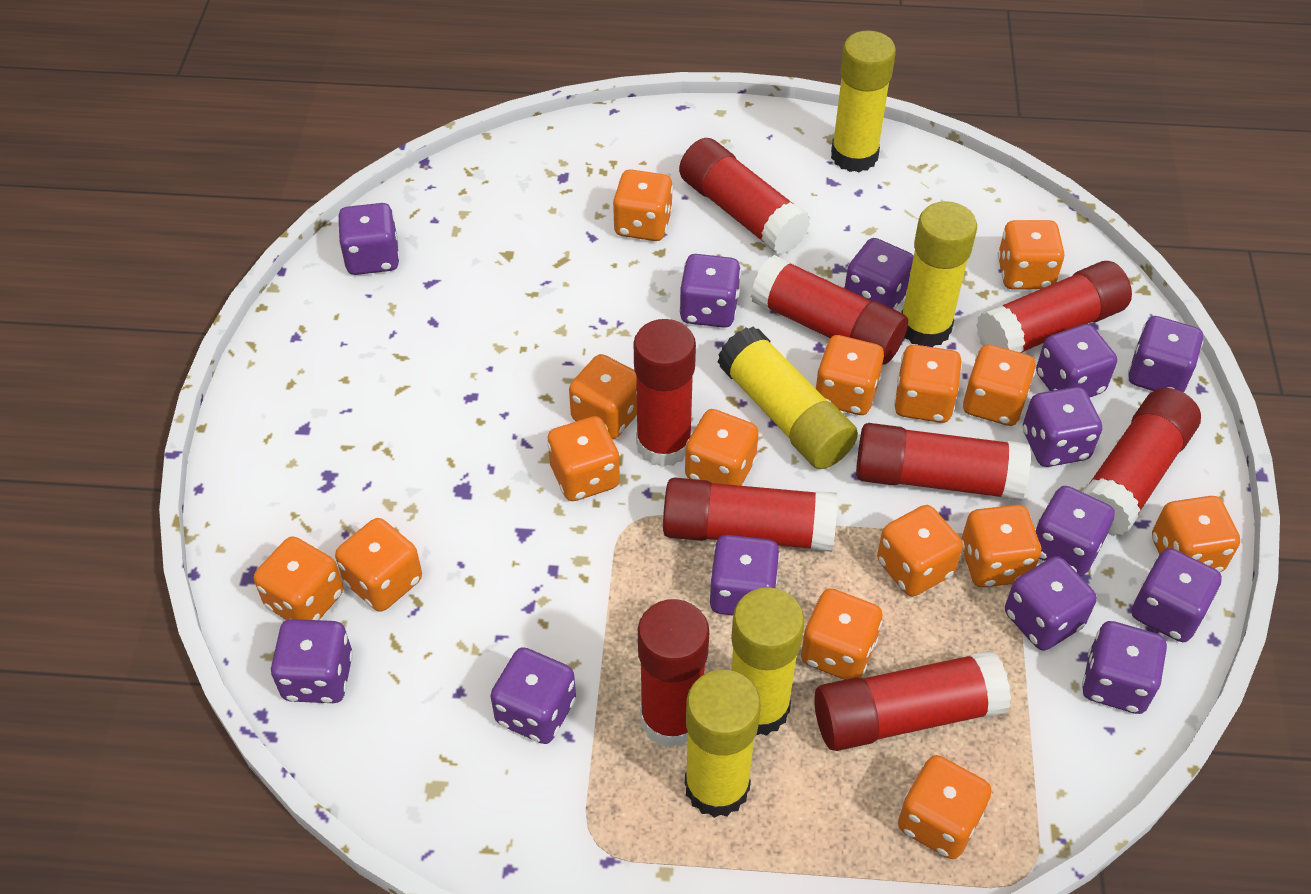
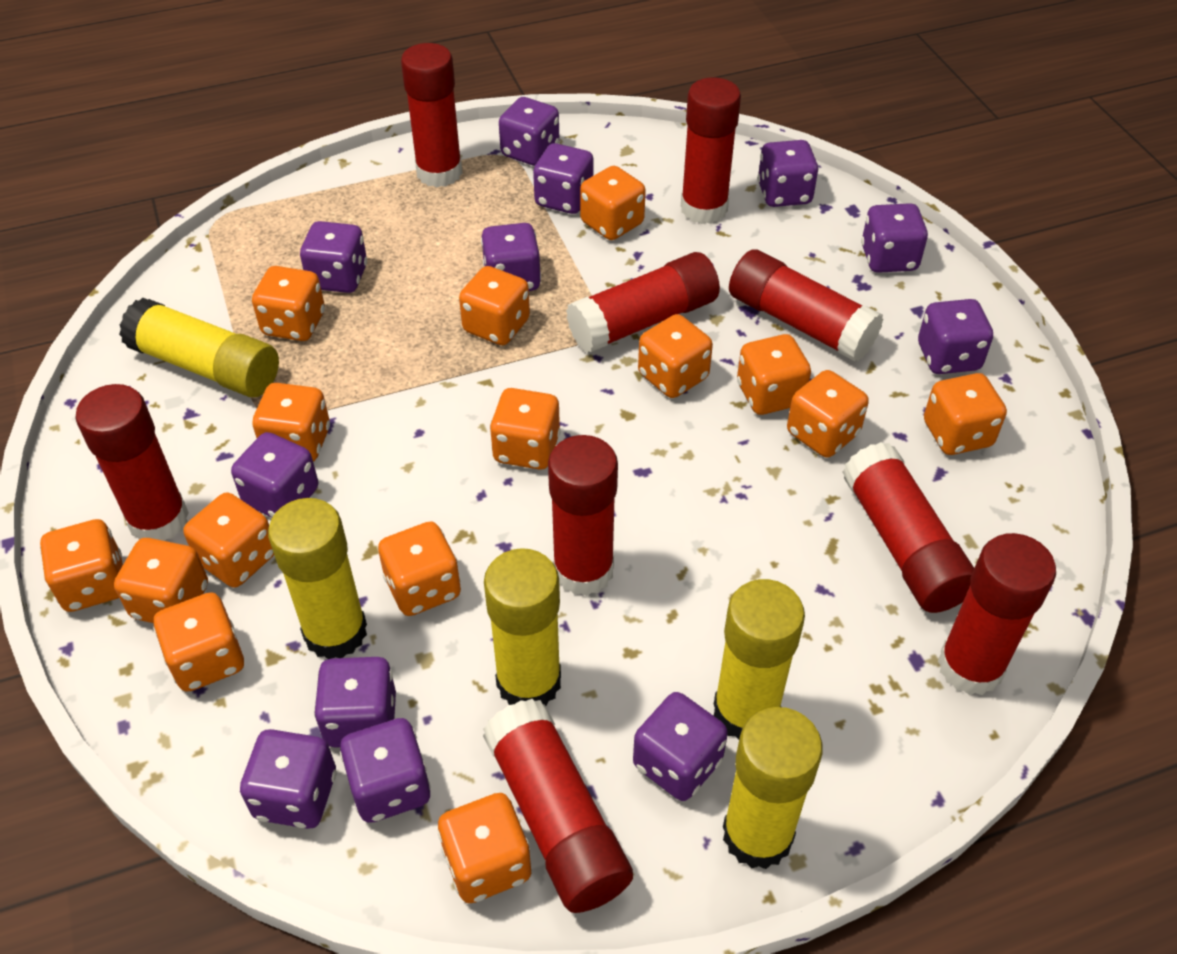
purple dice: 13 -> 12

